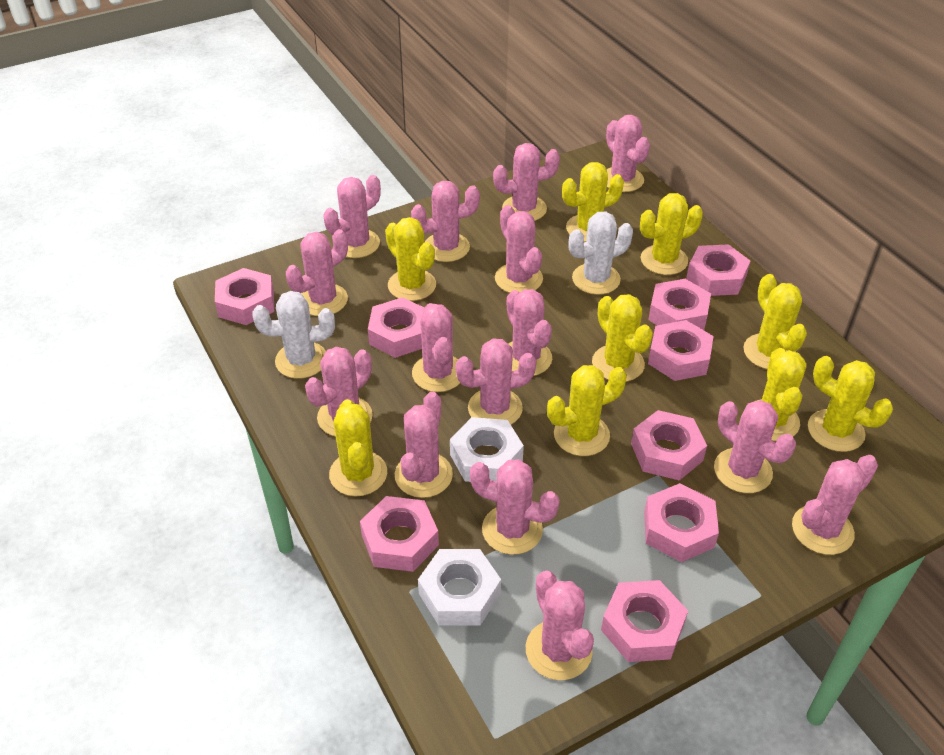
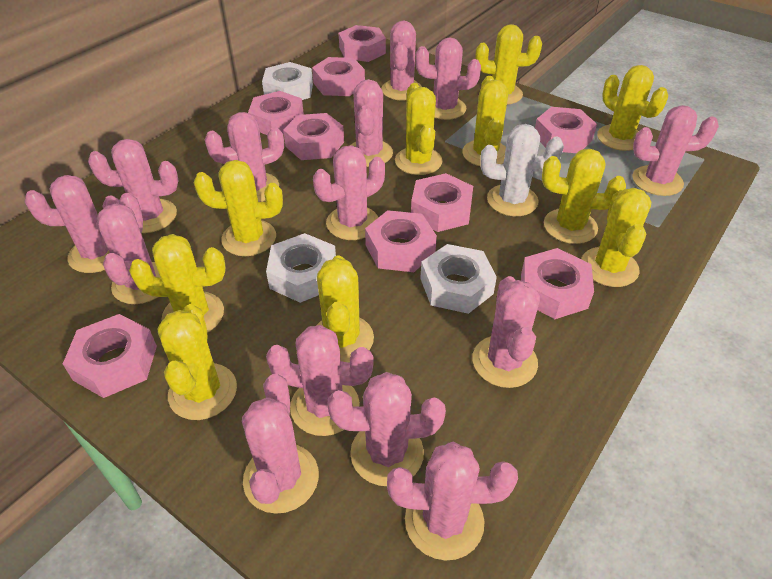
pink cactus: 15 -> 14
white cactus: 2 -> 1
white nut: 2 -> 3
yellow cactus: 9 -> 10

